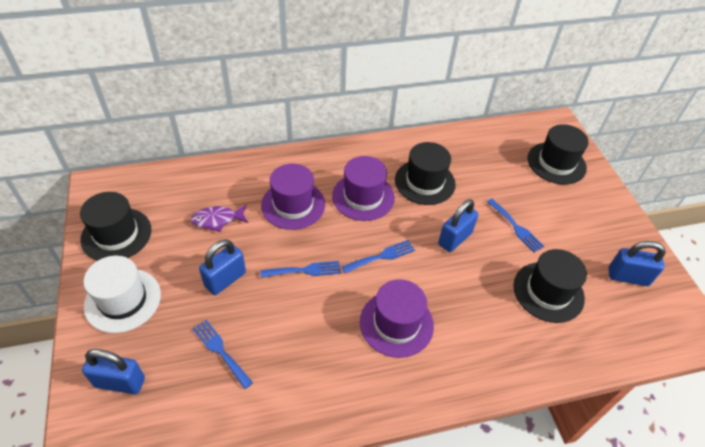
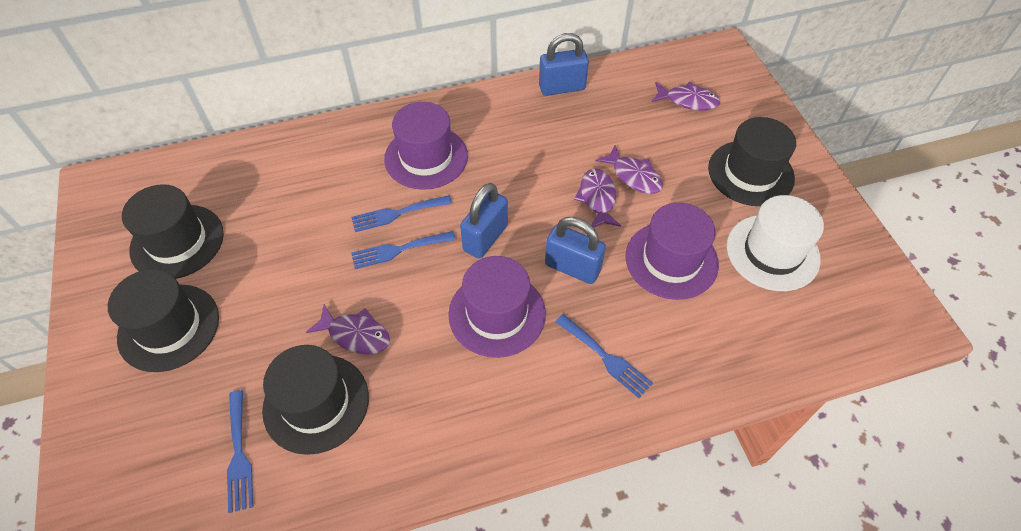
blue padlock: 4 -> 3
purple fish: 1 -> 4

